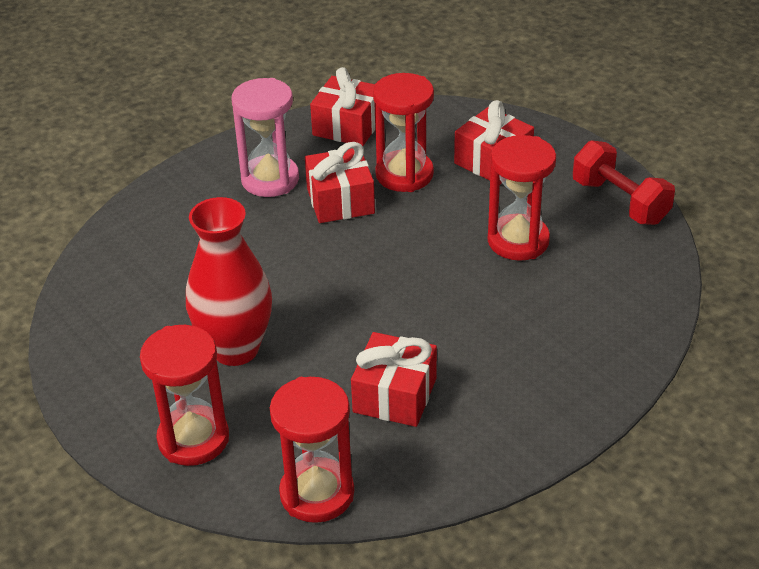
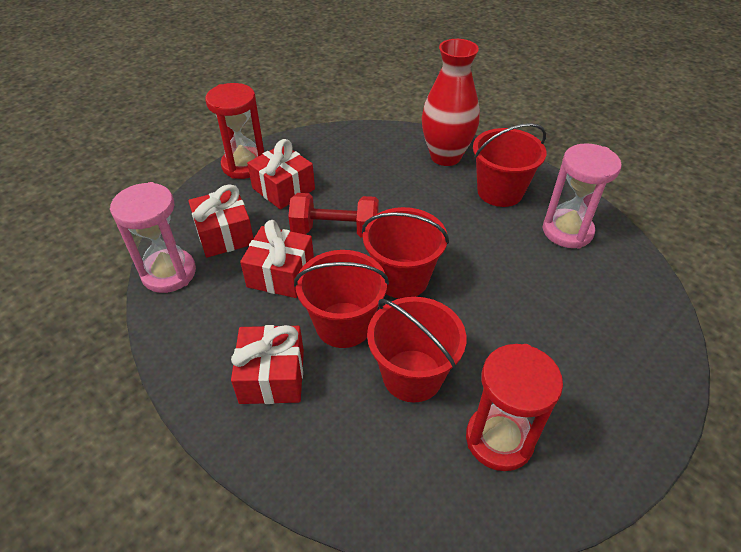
pink hourglass: 1 -> 2
red bucket: 0 -> 4
red hourglass: 4 -> 2

